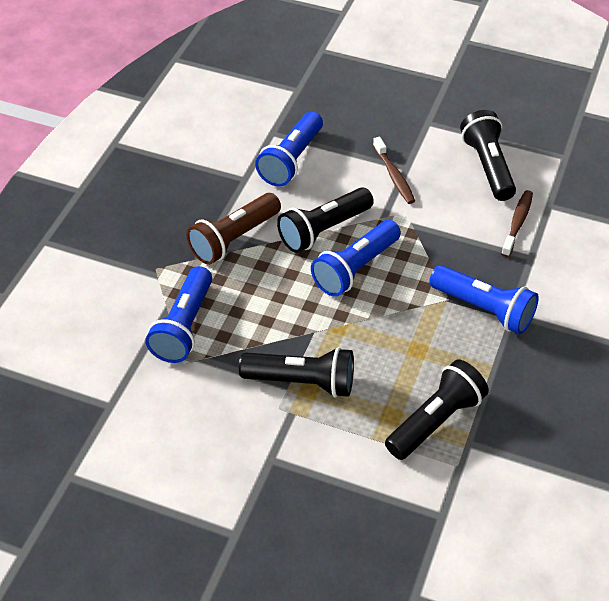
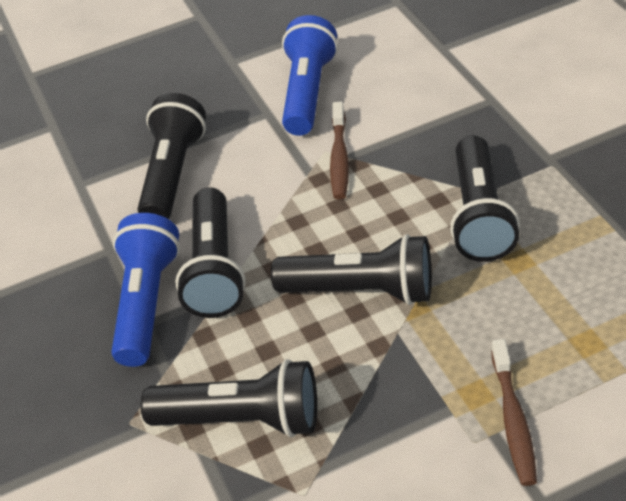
black flashlight: 4 -> 5
blue flashlight: 4 -> 2
brown flashlight: 1 -> 0

